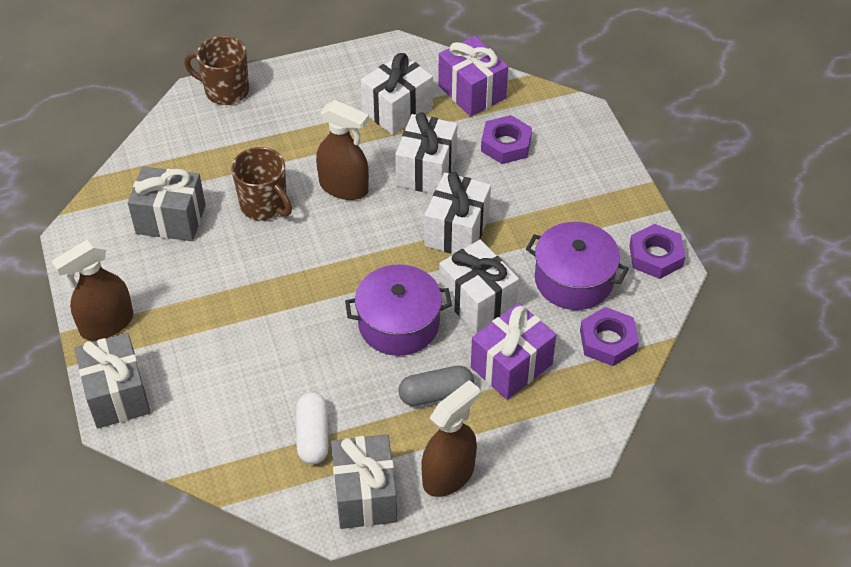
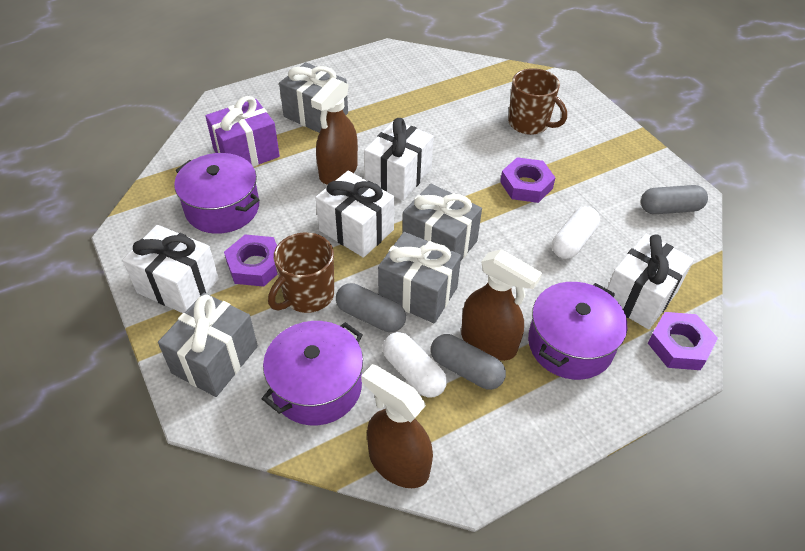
grey capsule: 1 -> 3
grey gift: 3 -> 4
purple gift: 2 -> 1
purple pot: 2 -> 3
white capsule: 1 -> 2

